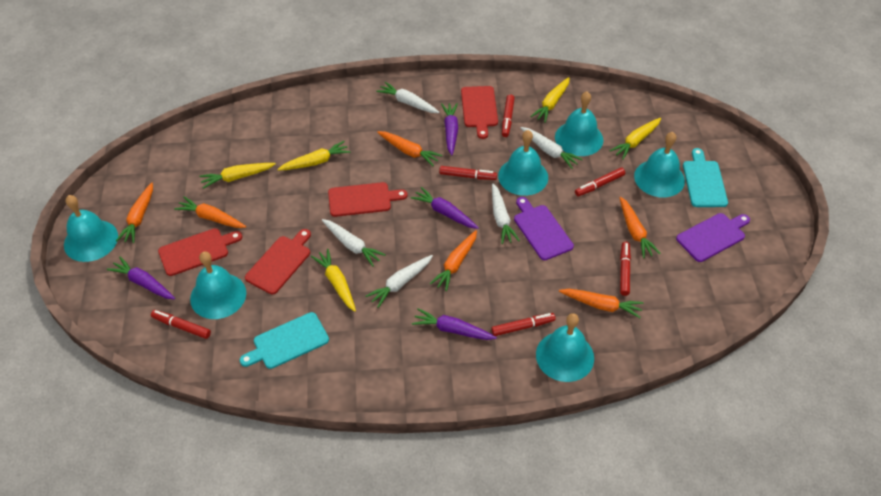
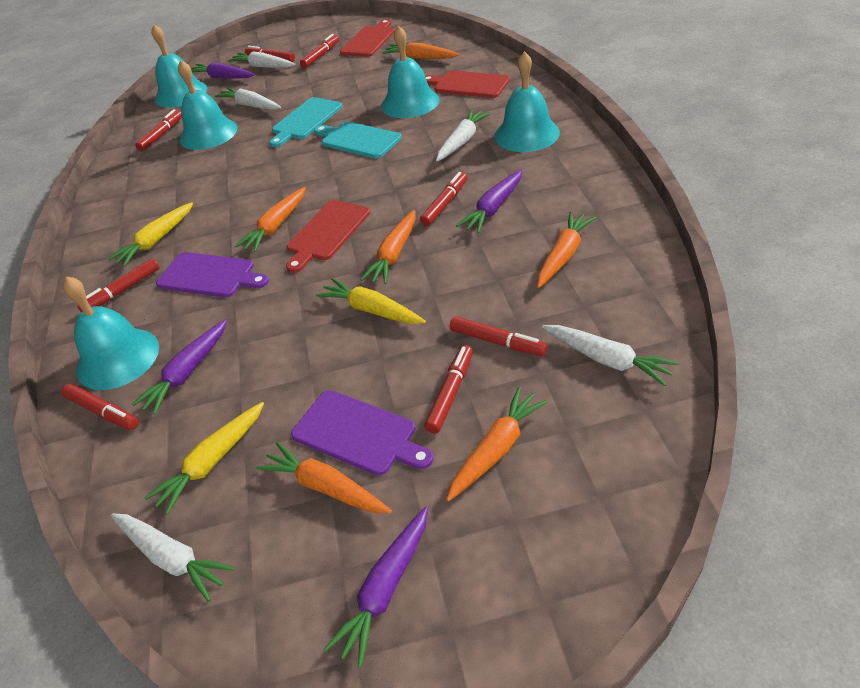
red cutting board: 4 -> 3
red marker: 6 -> 8
turquoise bell: 6 -> 5
yellow carrot: 5 -> 3

